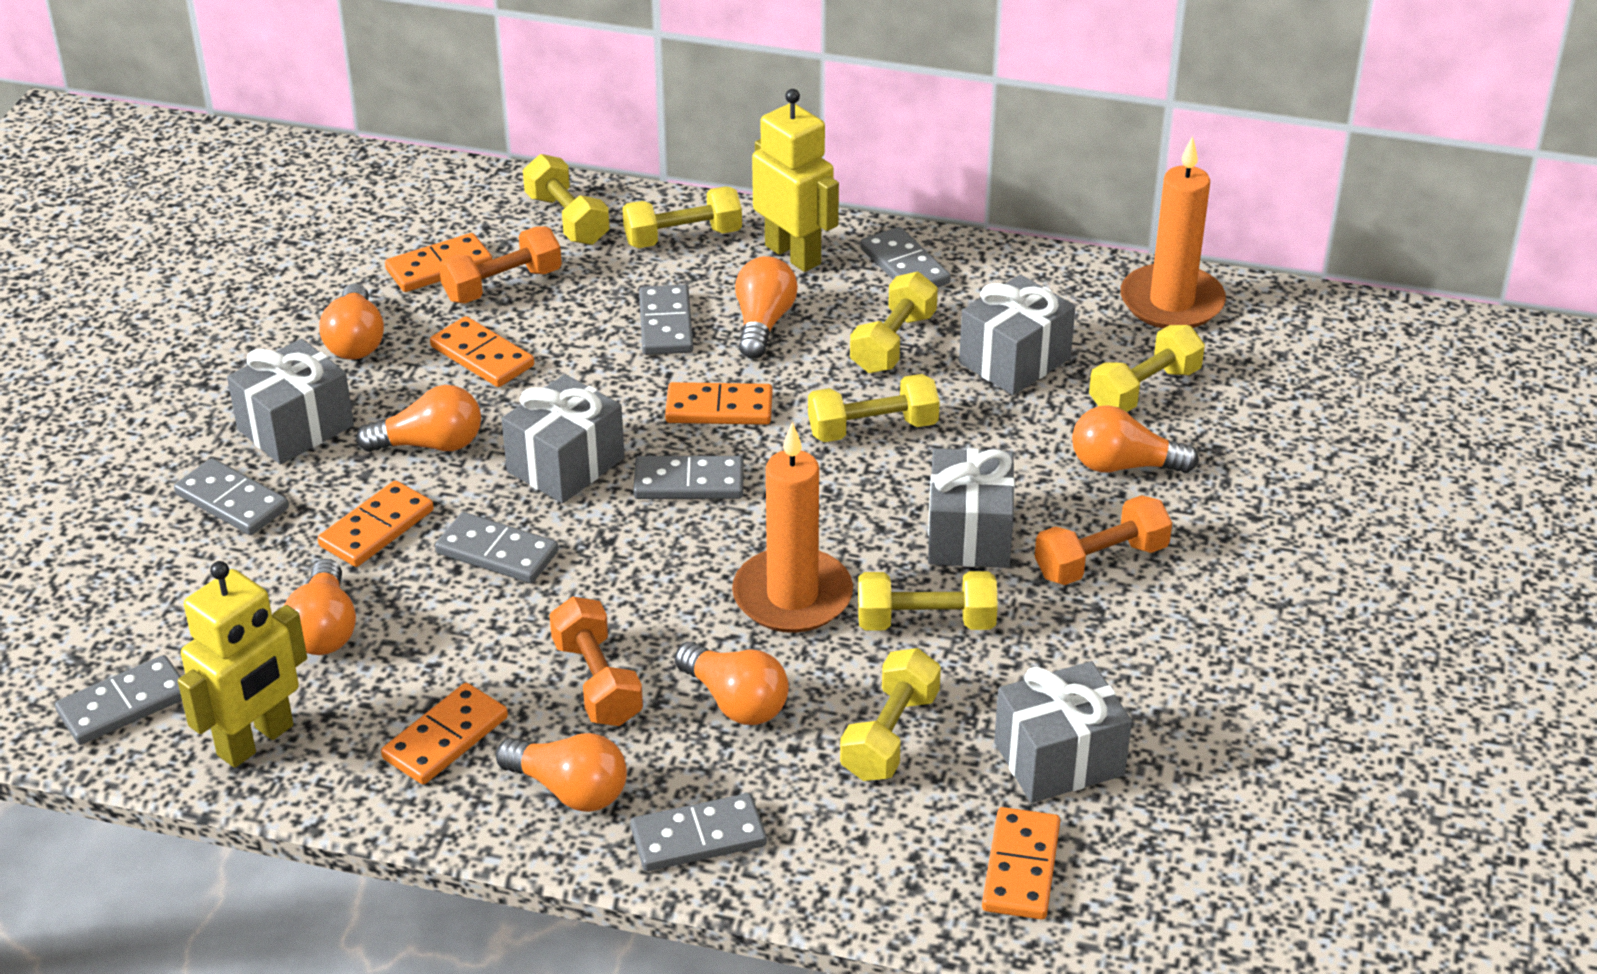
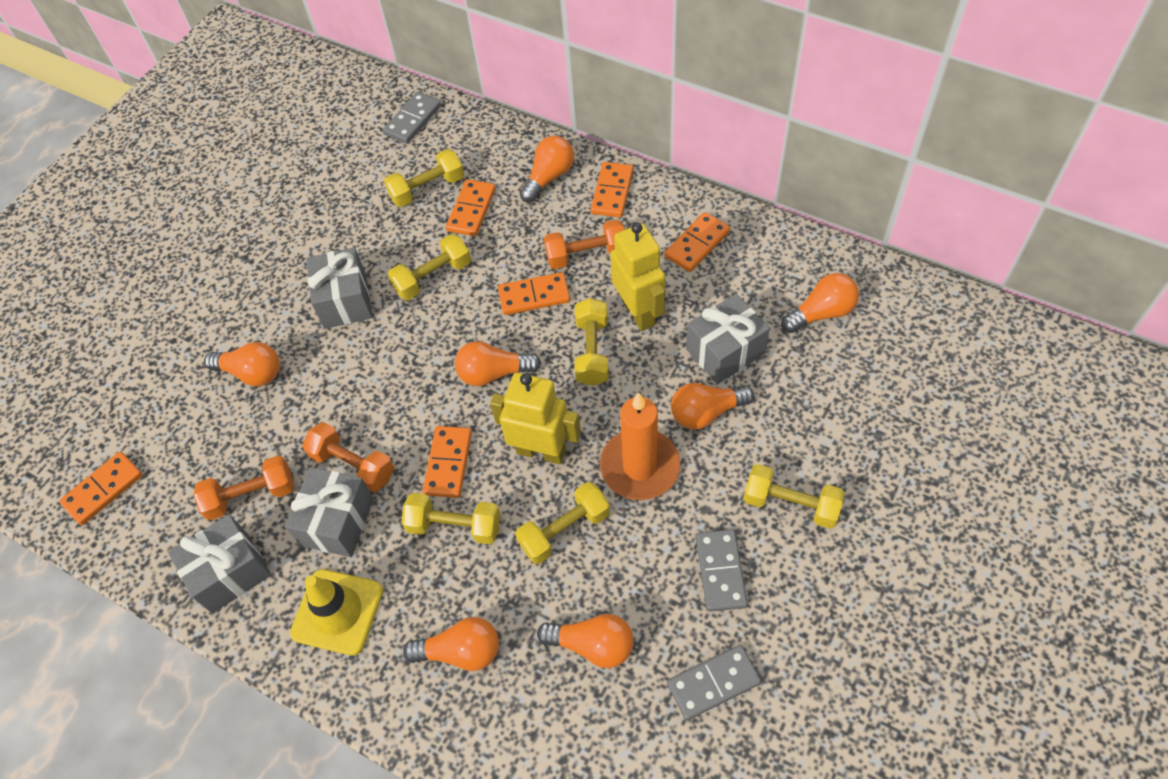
grey domino: 7 -> 3
grey gift: 5 -> 4
orange candle: 2 -> 1
yellow dumbbell: 7 -> 6
yellow traffic cone: 0 -> 1

